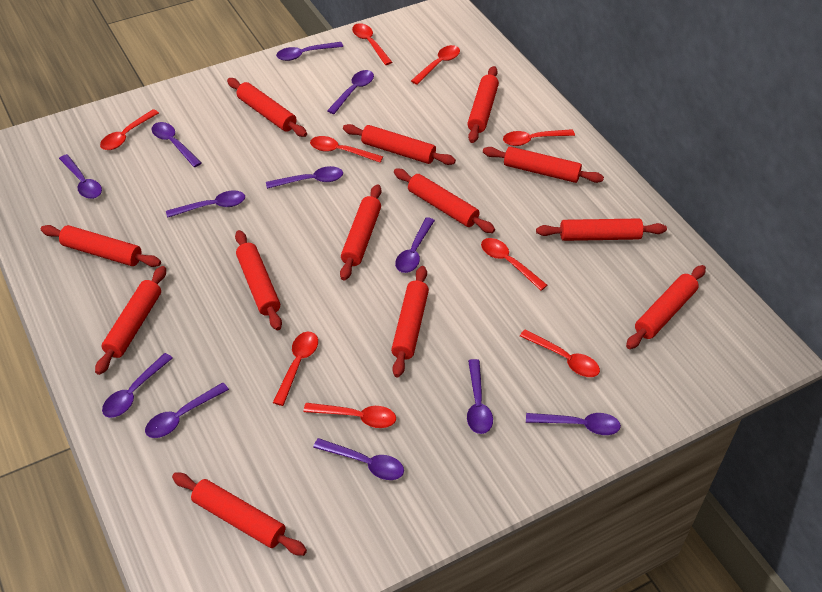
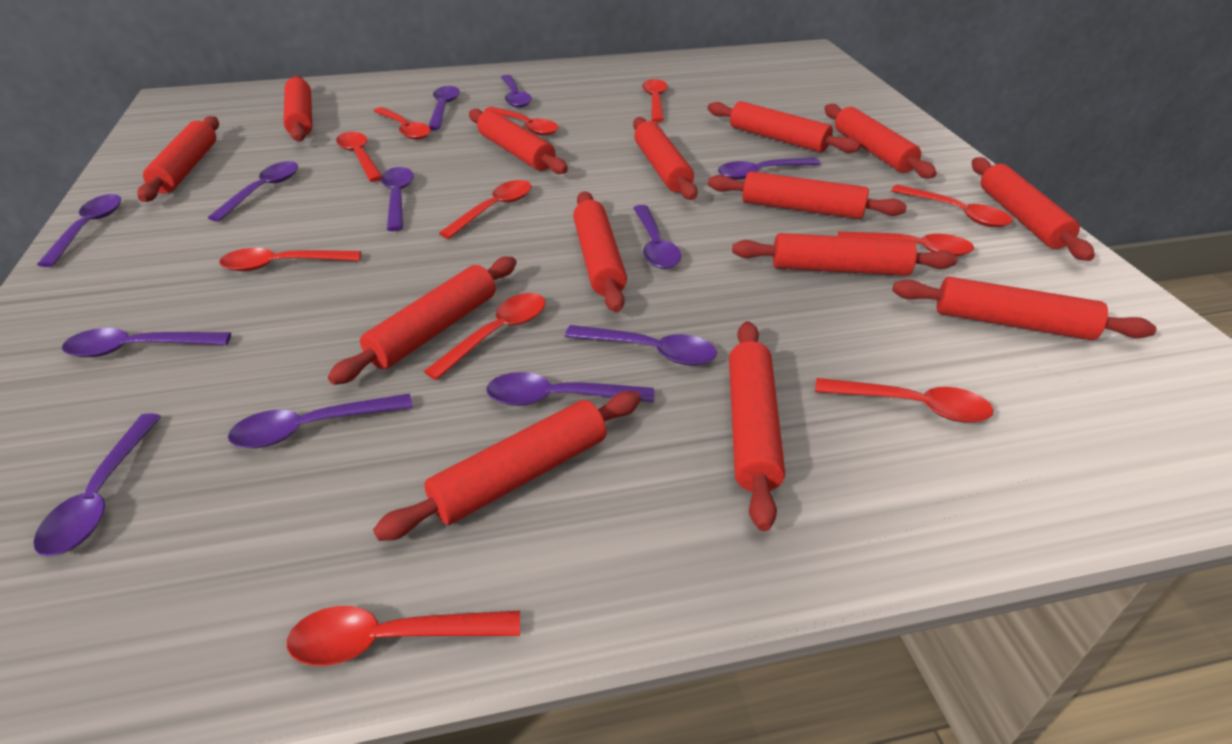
red rolling pin: 13 -> 14
red spoon: 9 -> 11

